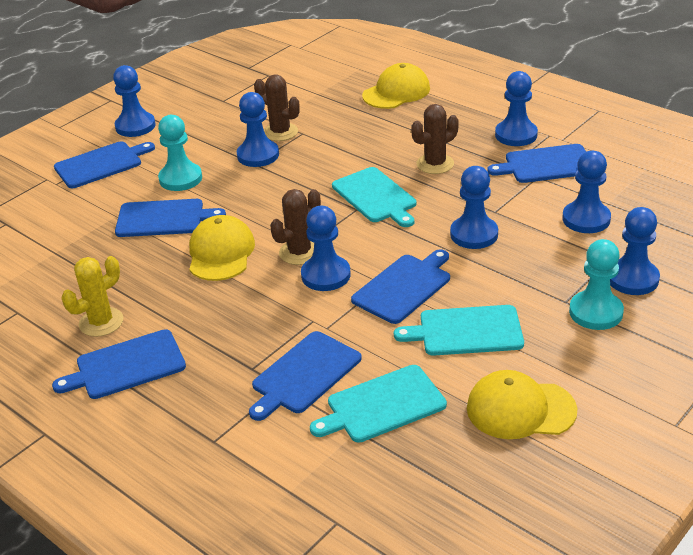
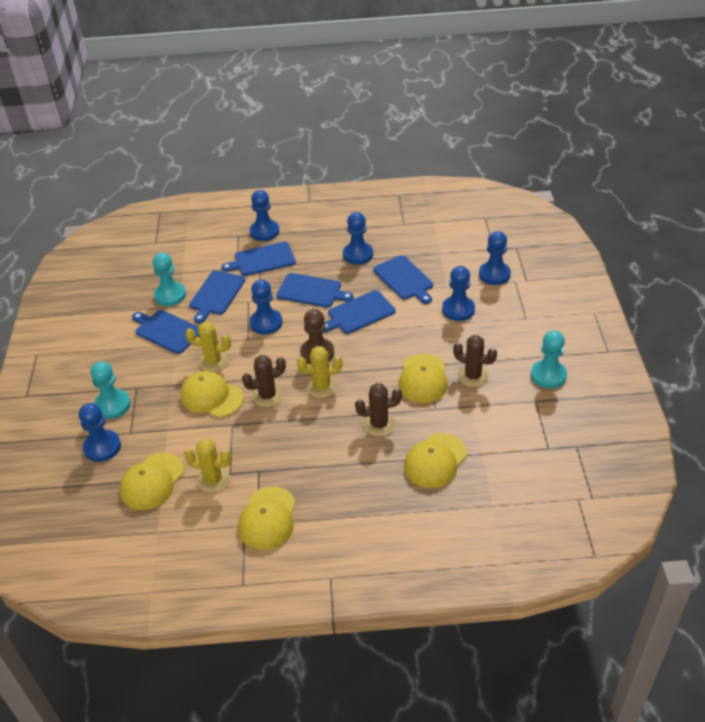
blue pawn: 7 -> 6
brown pawn: 0 -> 1
turquoise cutting board: 3 -> 0
turquoise pawn: 2 -> 3
yellow cactus: 1 -> 3
yellow cap: 3 -> 5

